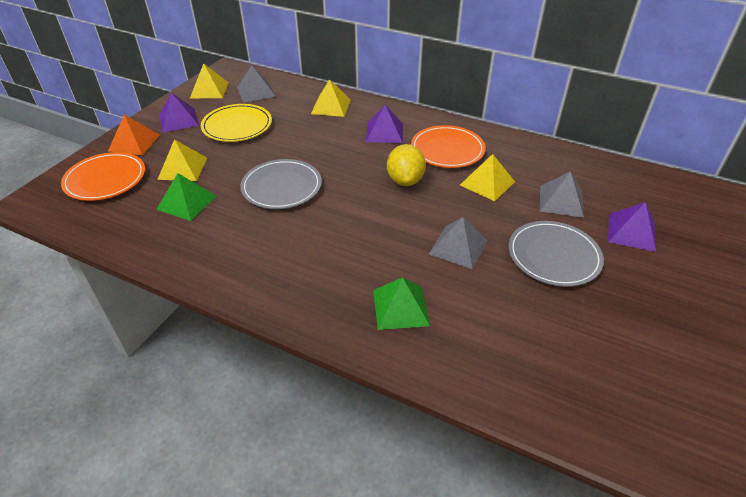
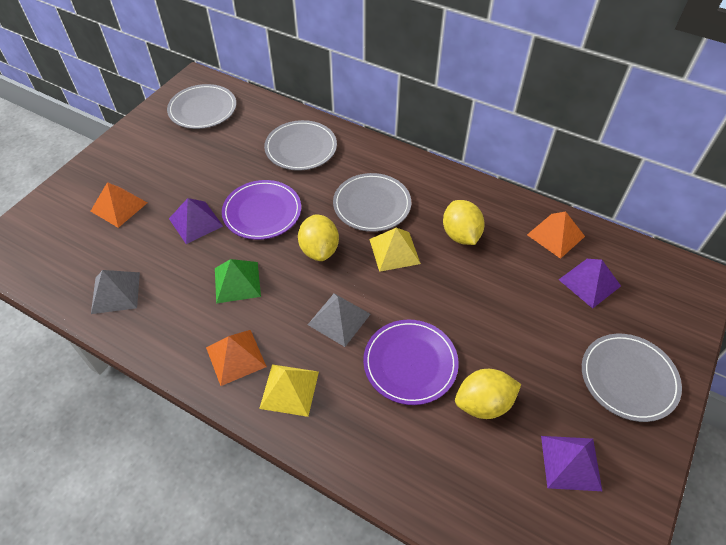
green pyramid: 2 -> 1
grey plate: 2 -> 4
grey pyramid: 3 -> 2
orange plate: 2 -> 0
orange pyramid: 1 -> 3
purple plate: 0 -> 2
yellow lemon: 1 -> 3
yellow plate: 1 -> 0
yellow pyramid: 4 -> 2

